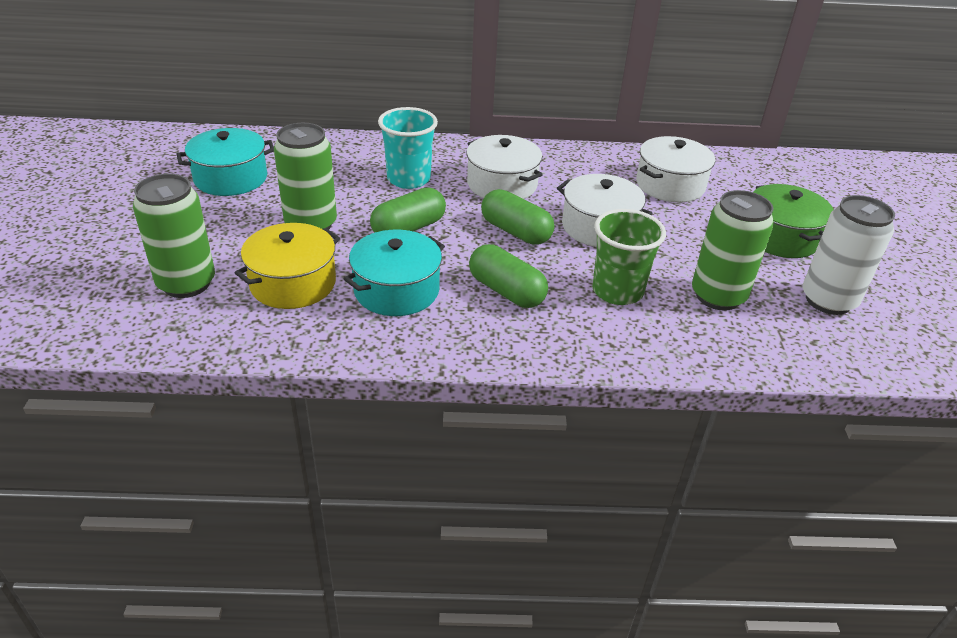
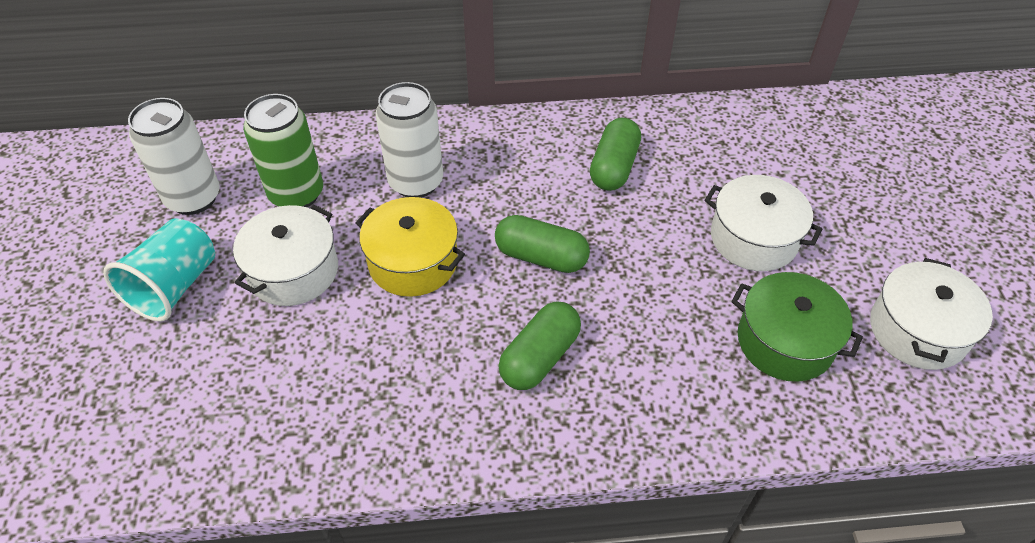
green can: 3 -> 1
green cup: 1 -> 0
turquoise pot: 2 -> 0
white can: 1 -> 2

